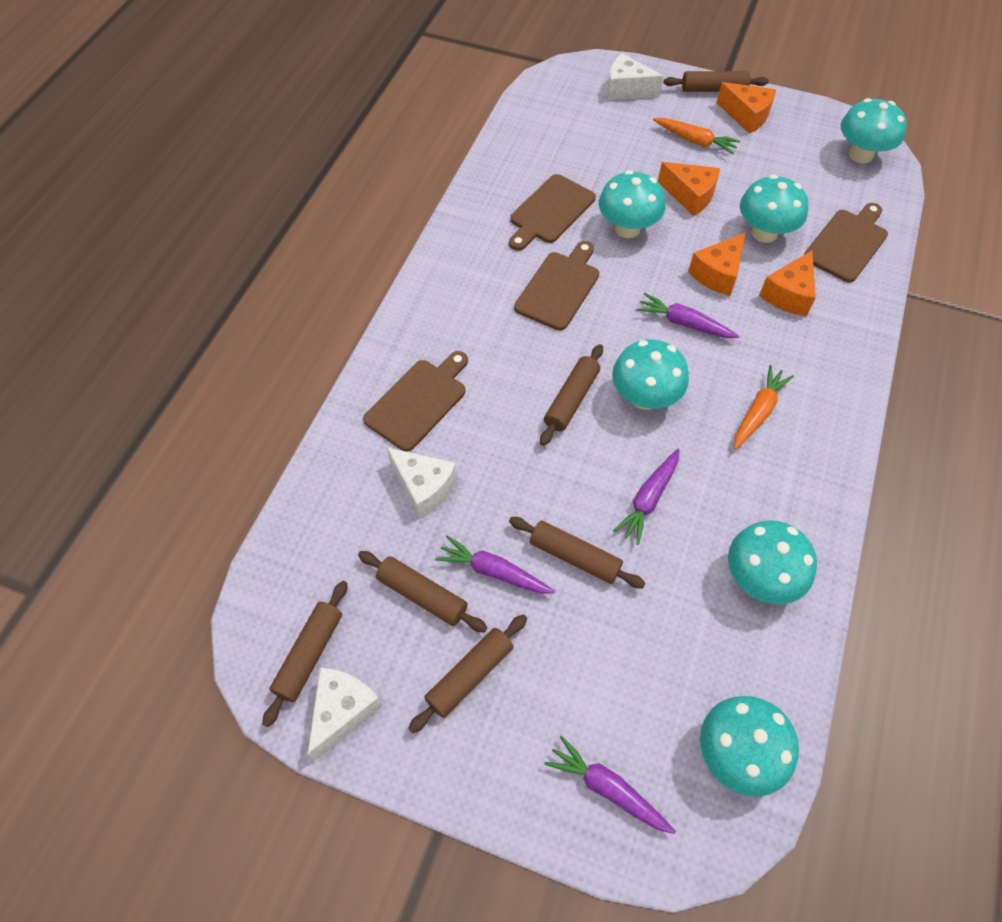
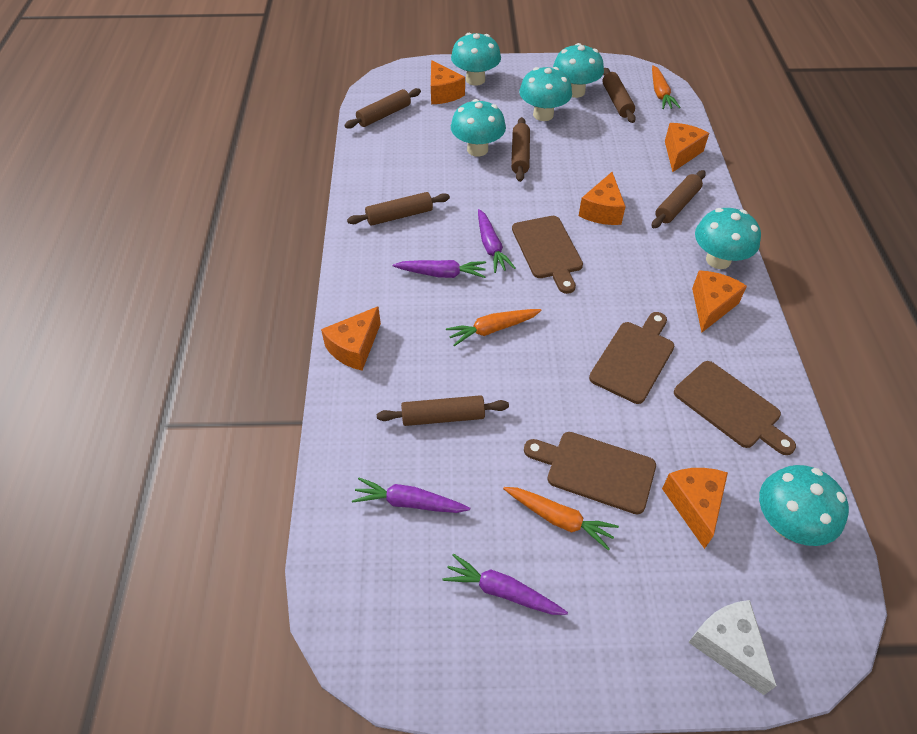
orange carrot: 2 -> 3
orange cheese: 4 -> 6
white cheese: 3 -> 1

